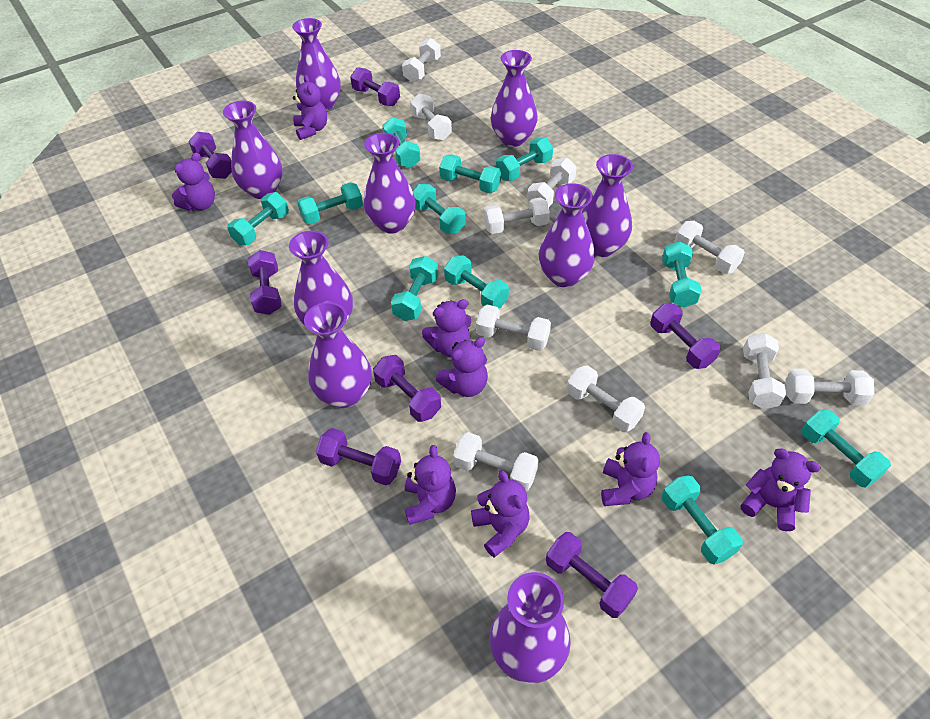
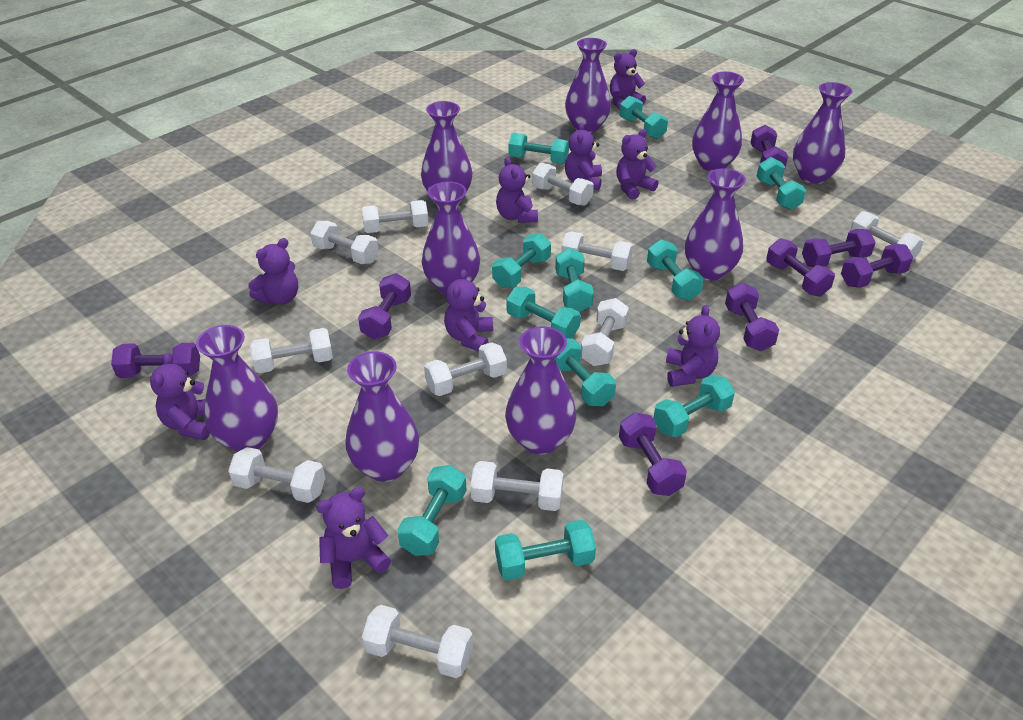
purple dumbbell: 7 -> 8
purple teddy bear: 8 -> 9
white dumbbell: 10 -> 11

